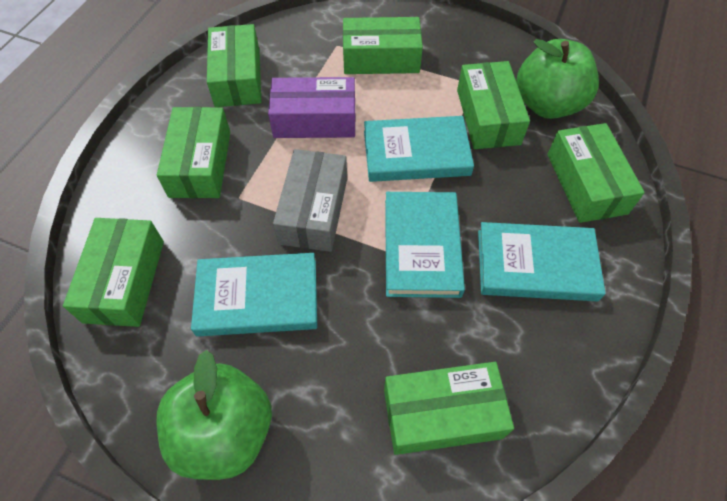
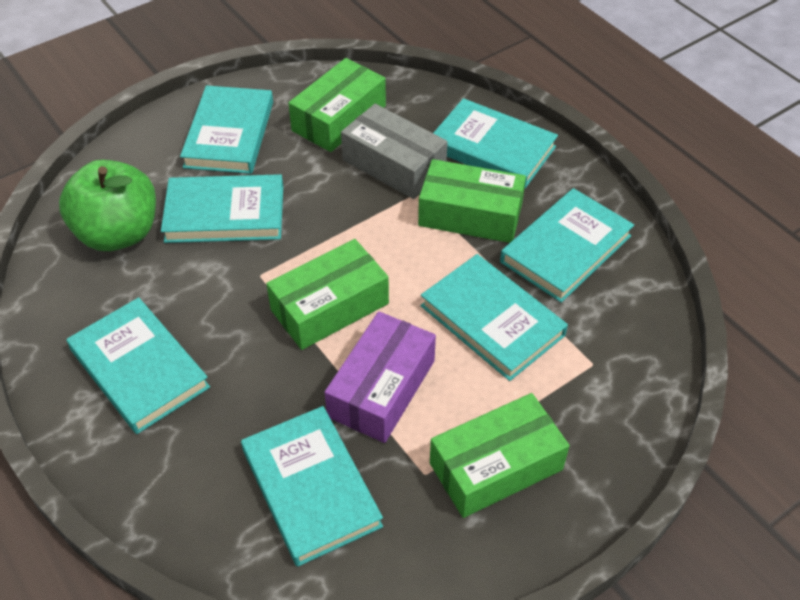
green apple: 2 -> 1
green box: 7 -> 4
turquoise book: 4 -> 7

